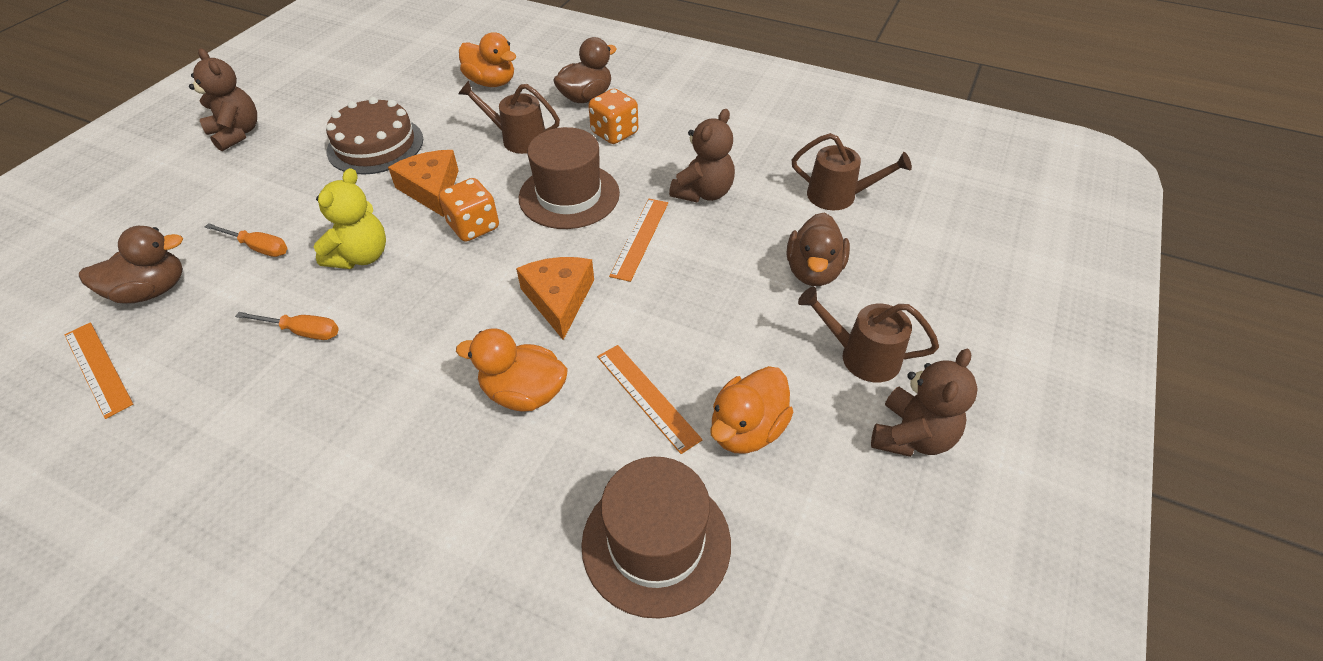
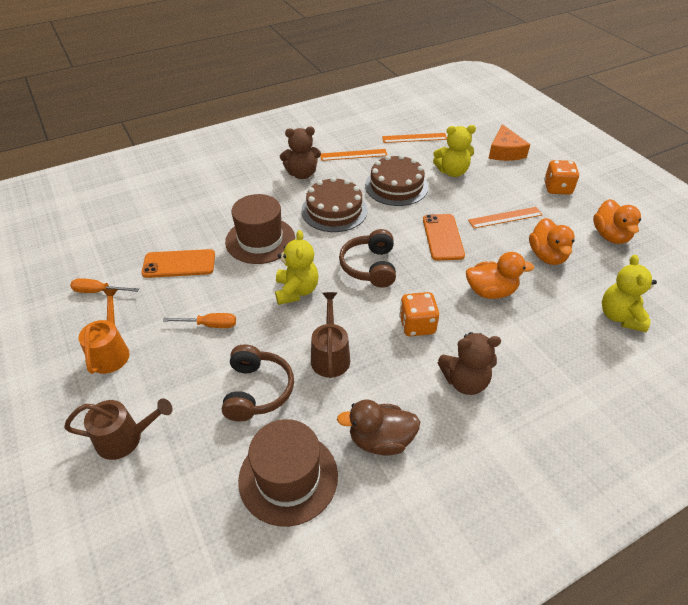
brown cake: 1 -> 2
brown duck: 3 -> 1
brown headphones: 0 -> 2
brown teddy bear: 3 -> 2
brown watering can: 3 -> 2
orange cheese: 2 -> 1
orange phone: 0 -> 2
orange watering can: 0 -> 1
yellow teddy bear: 1 -> 3

